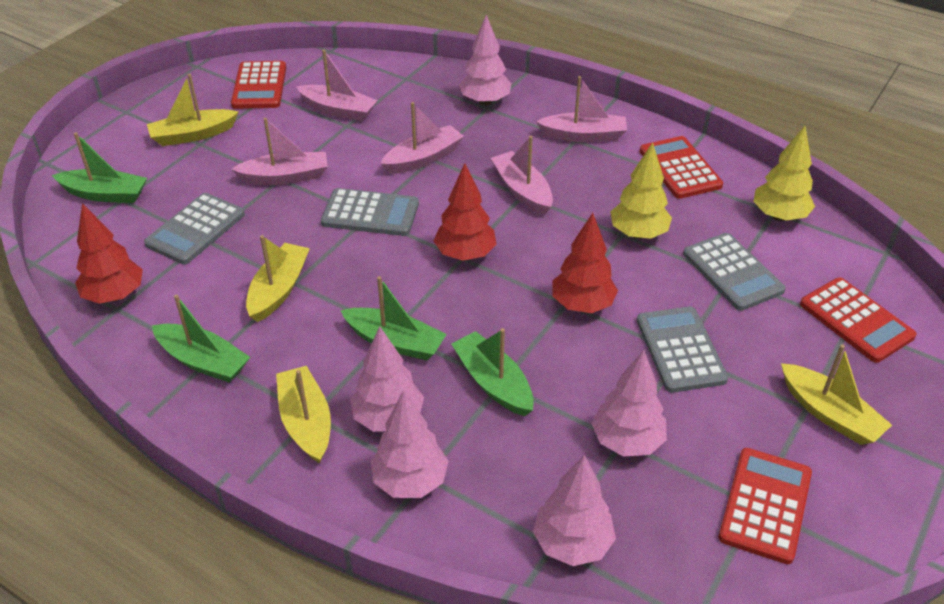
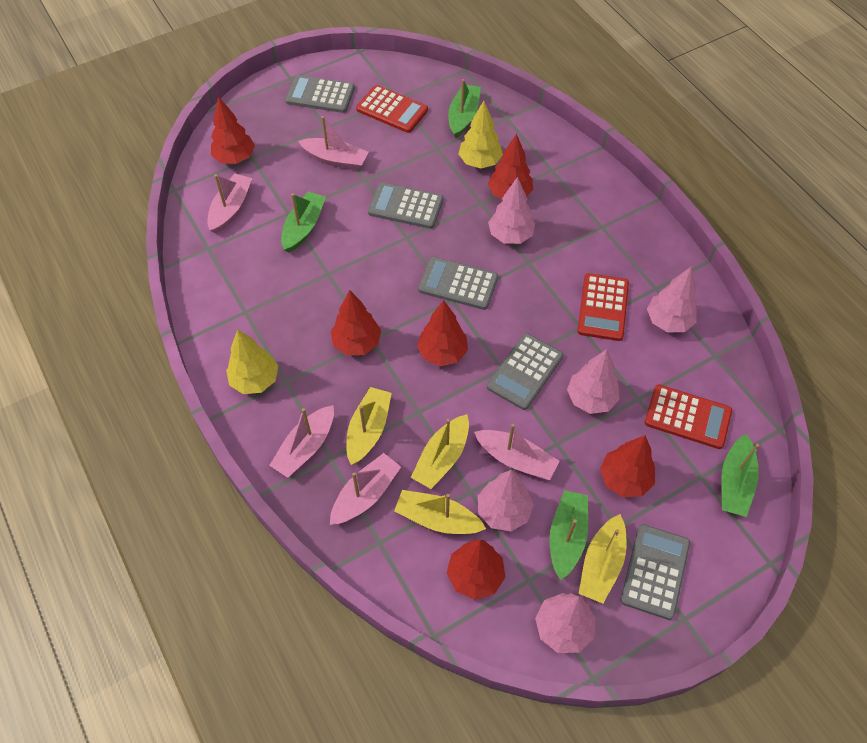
grey calculator: 4 -> 5
red calculator: 4 -> 3
red tree: 3 -> 6

